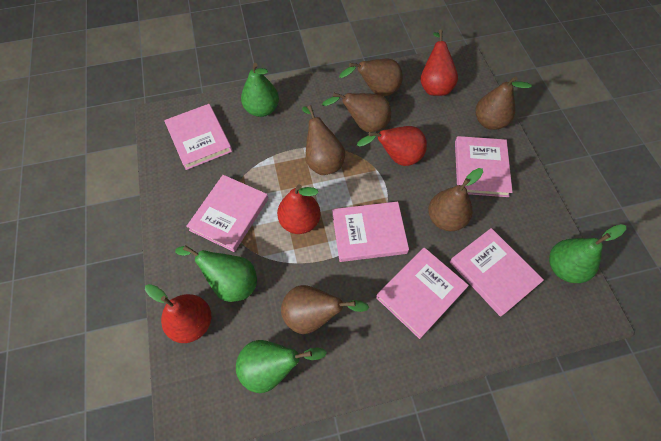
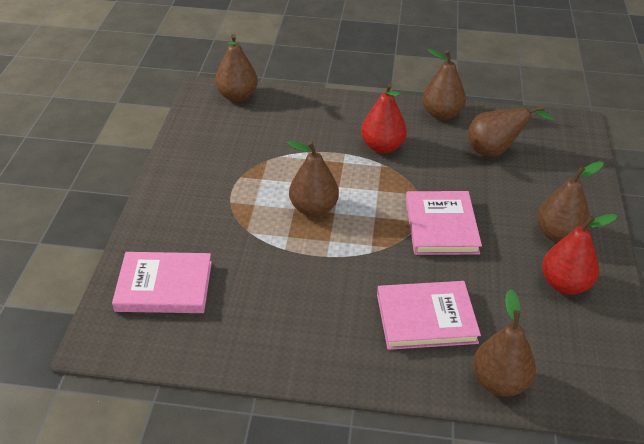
green pear: 4 -> 0
pink book: 6 -> 3
red pear: 4 -> 2

